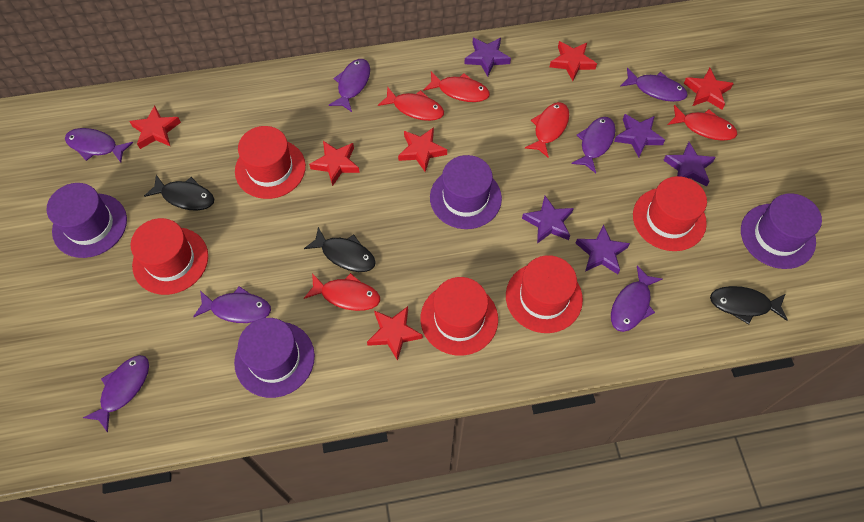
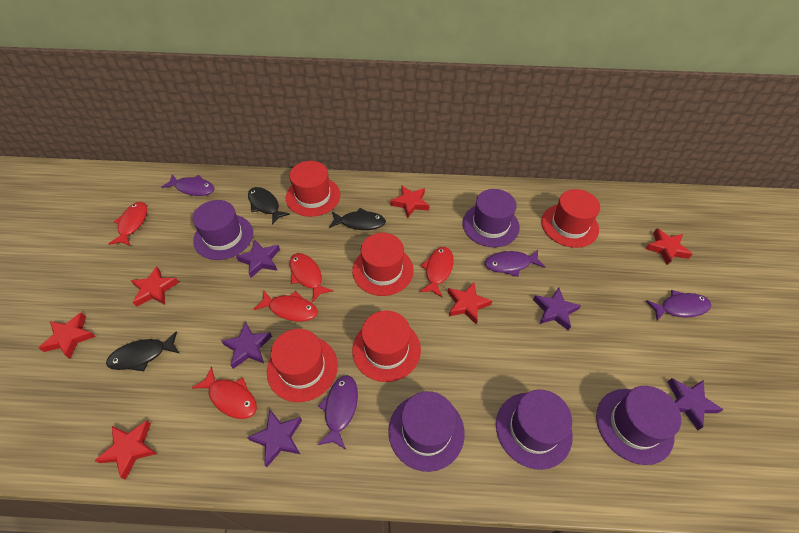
purple fish: 7 -> 4
purple hat: 4 -> 5

